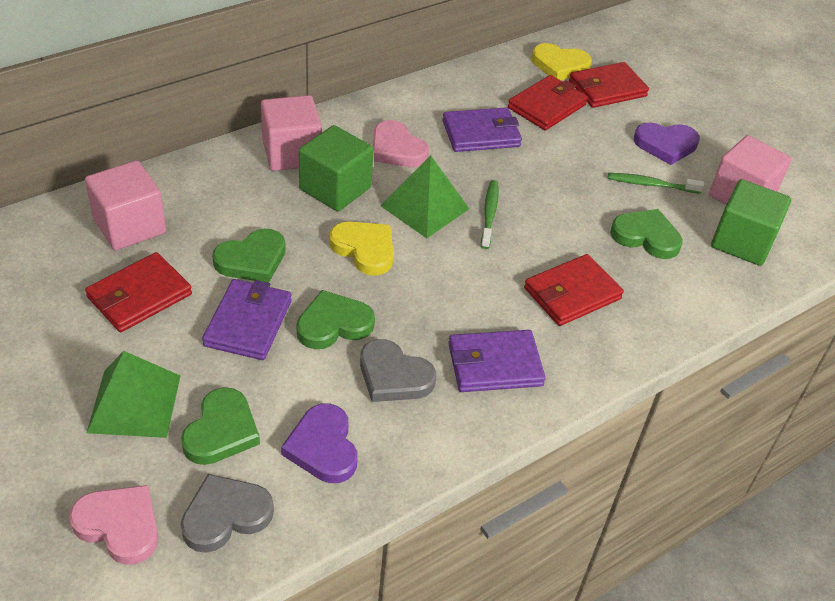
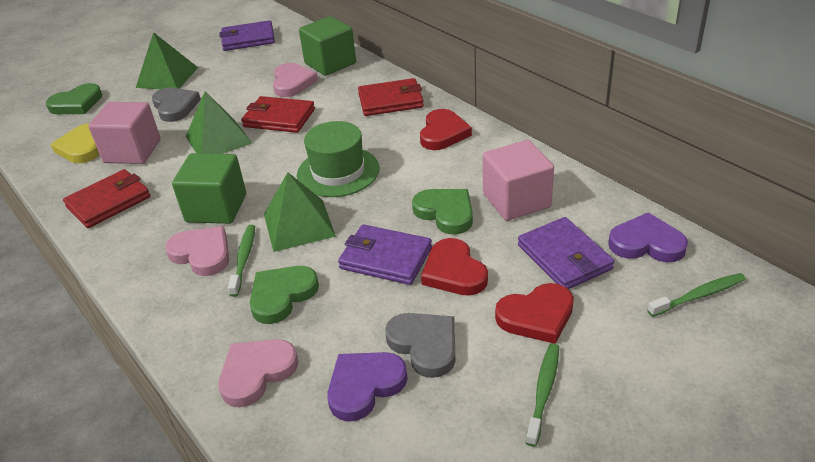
green hat: 0 -> 1
green heart: 4 -> 3
green pyramid: 2 -> 3
green toothbrush: 2 -> 3
pink cube: 3 -> 2
pink heart: 2 -> 3
red heart: 0 -> 3
red wallet: 4 -> 3
yellow heart: 2 -> 1

